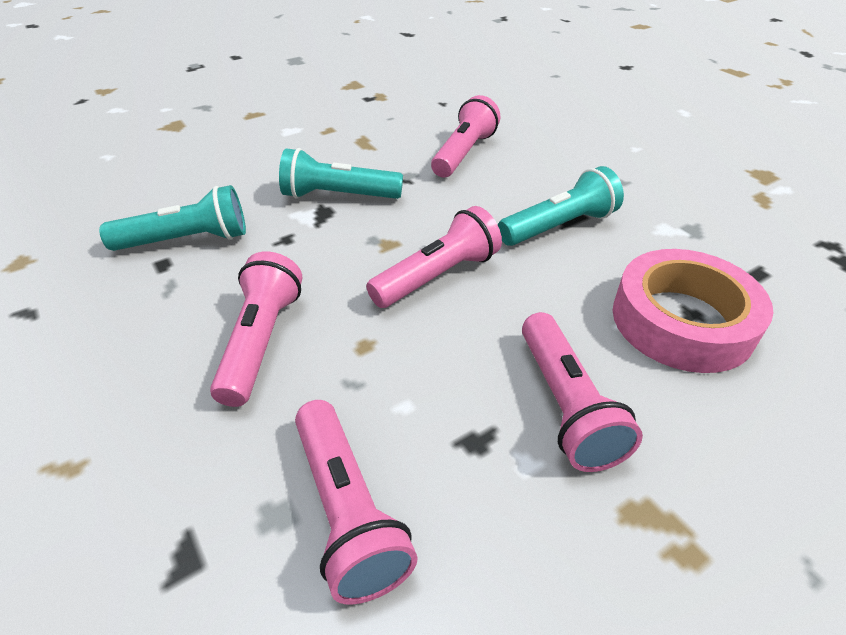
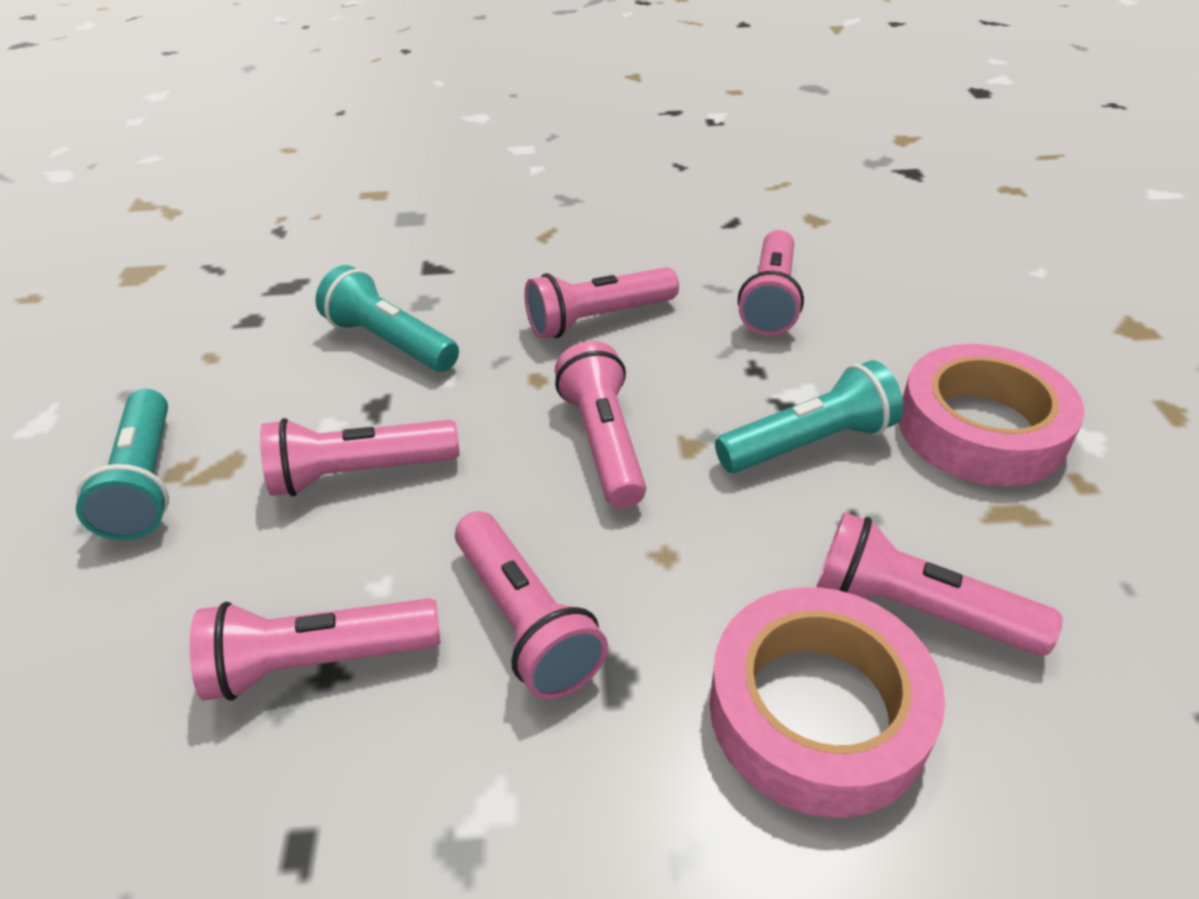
pink flashlight: 5 -> 7
pink tape: 1 -> 2

